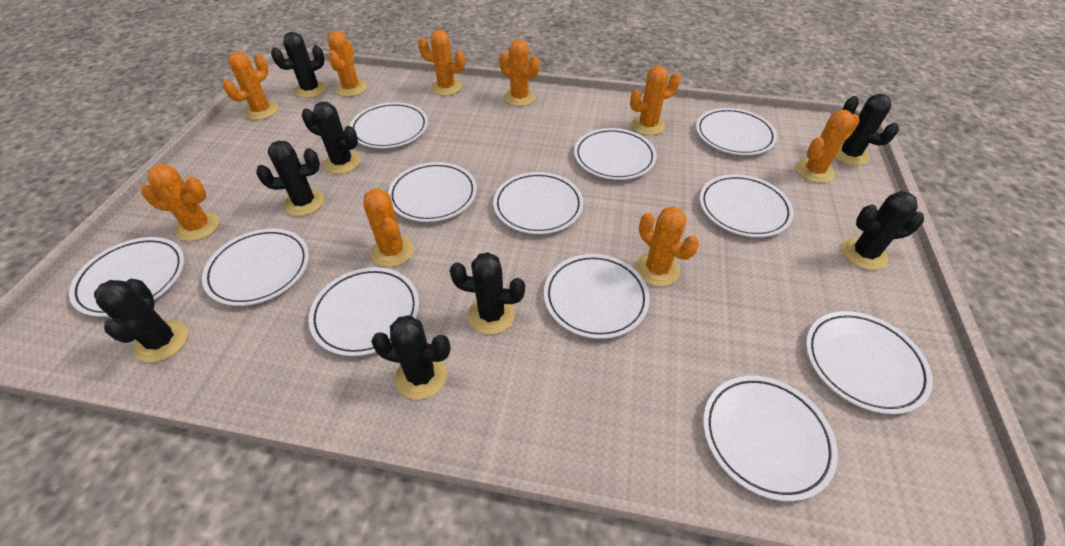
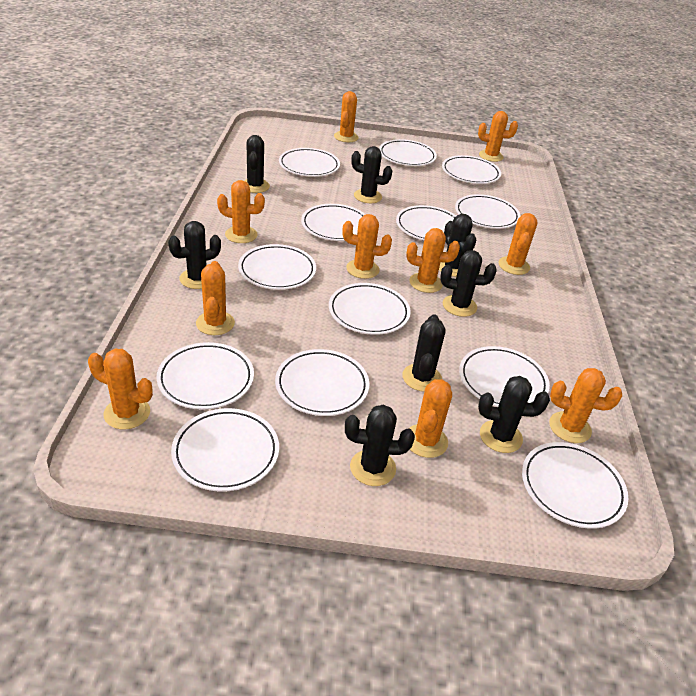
orange cactus: 9 -> 10
white plate: 12 -> 13

